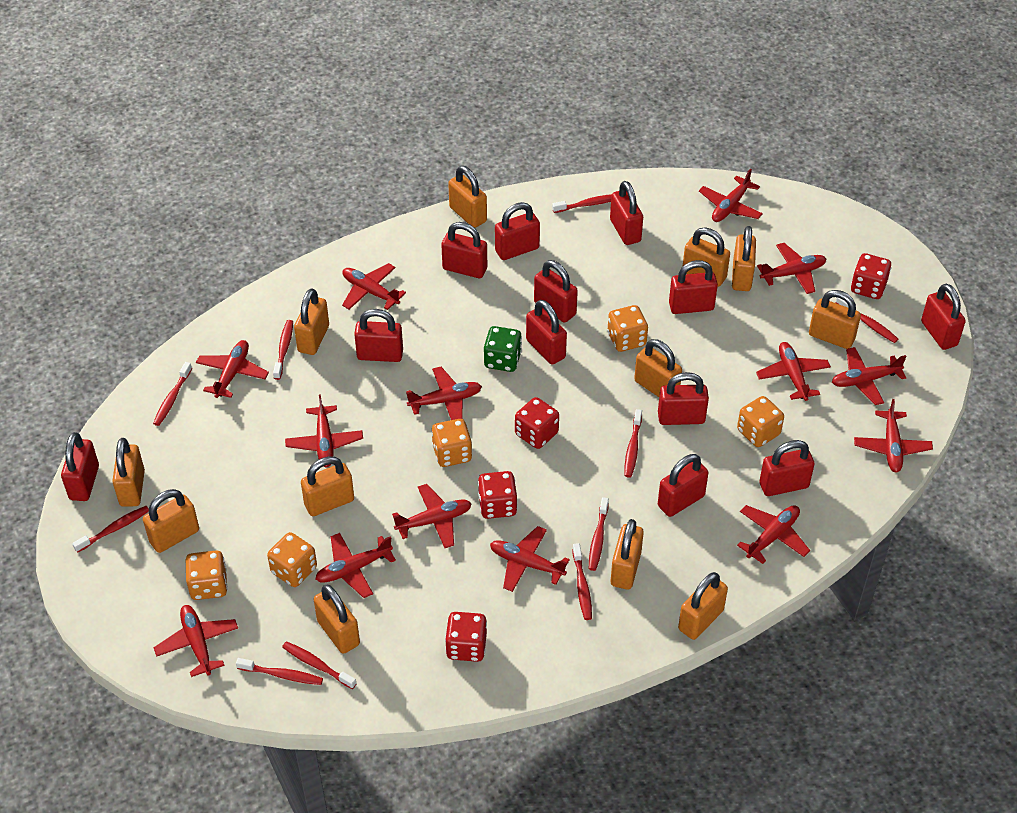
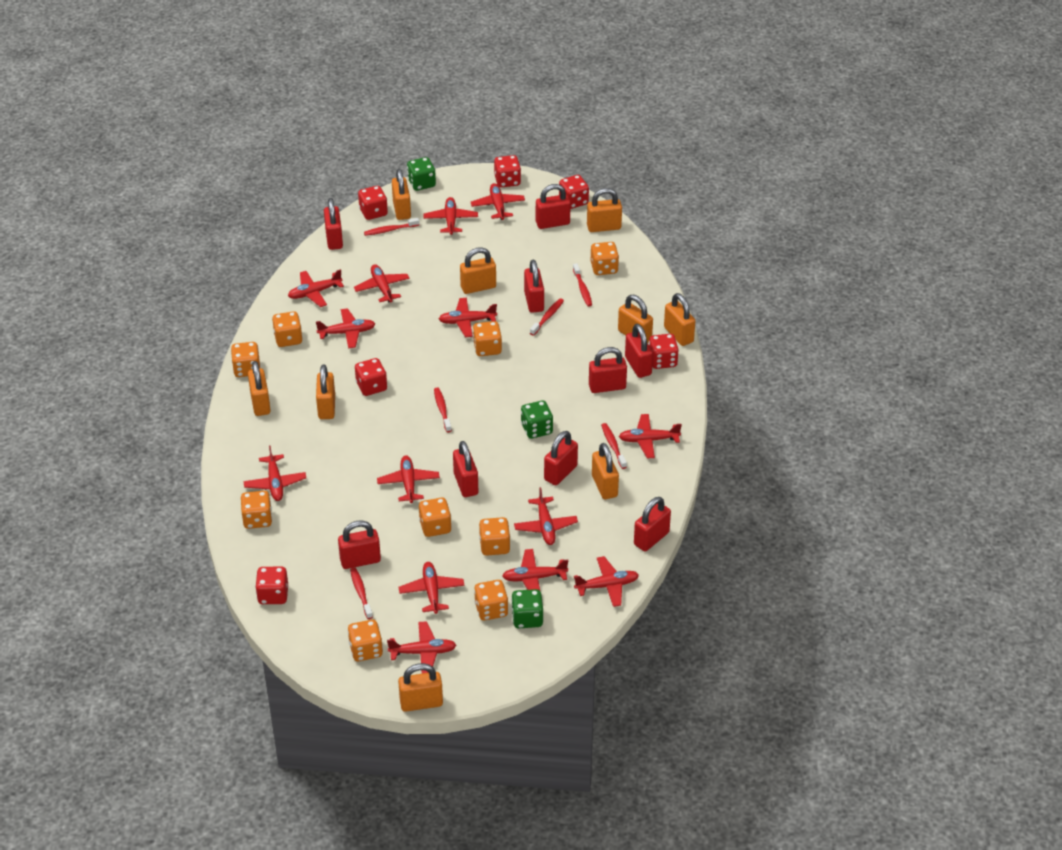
green dice: 1 -> 3
orange dice: 5 -> 9
orange padlock: 12 -> 9
red dice: 4 -> 6
red padlock: 12 -> 9
red toothbrush: 10 -> 6

